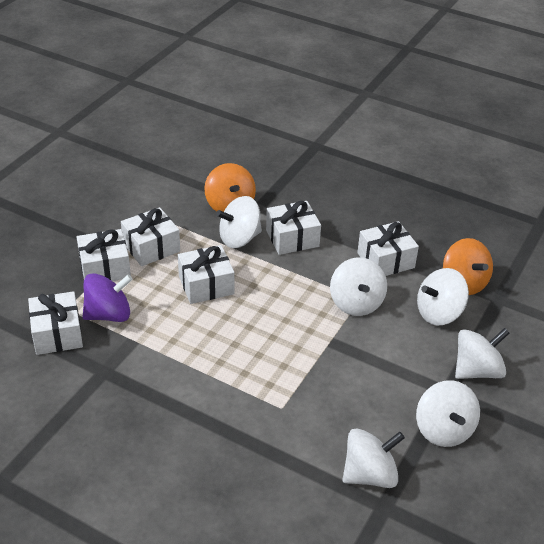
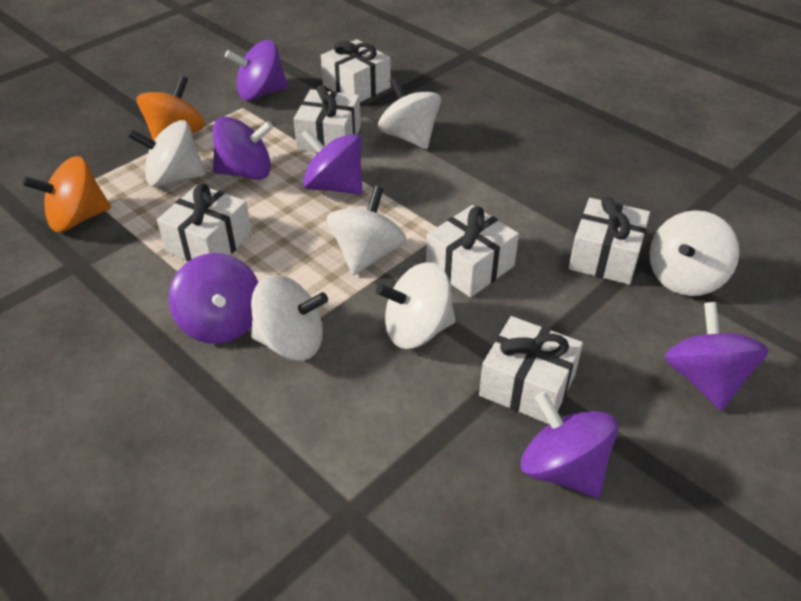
purple spinning top: 1 -> 6

